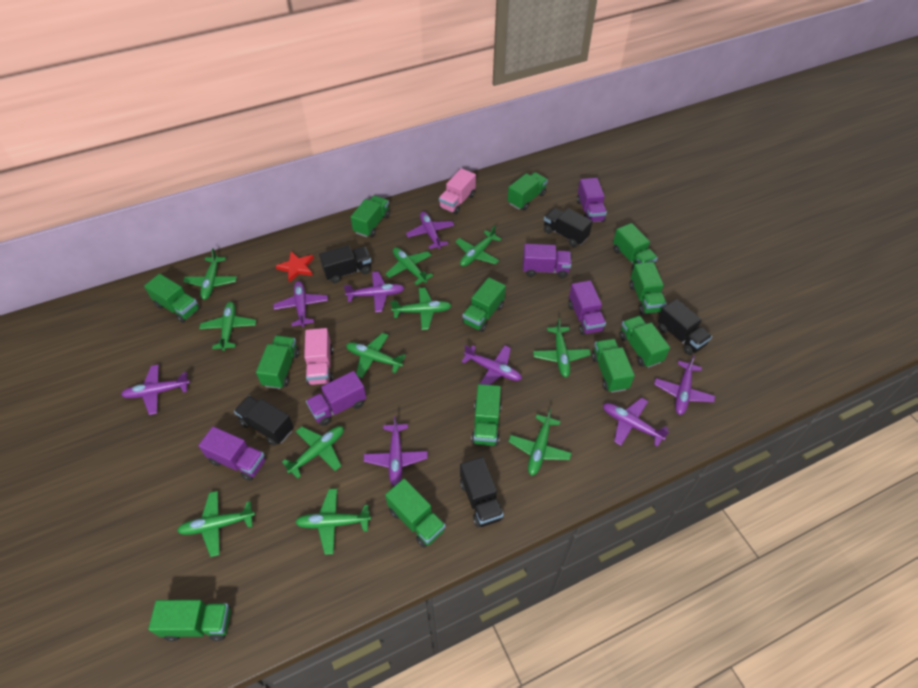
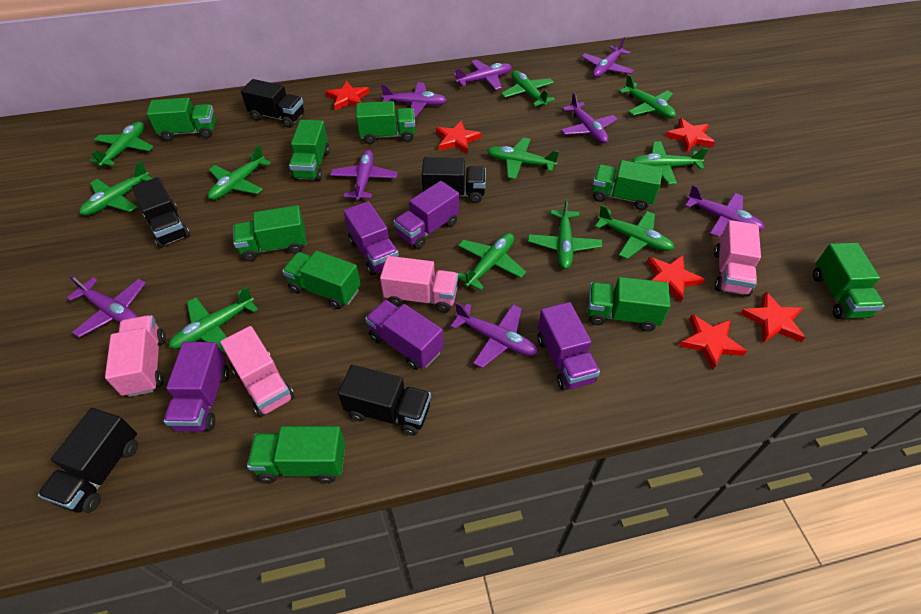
green truck: 12 -> 9
pink truck: 2 -> 4
red star: 1 -> 6

